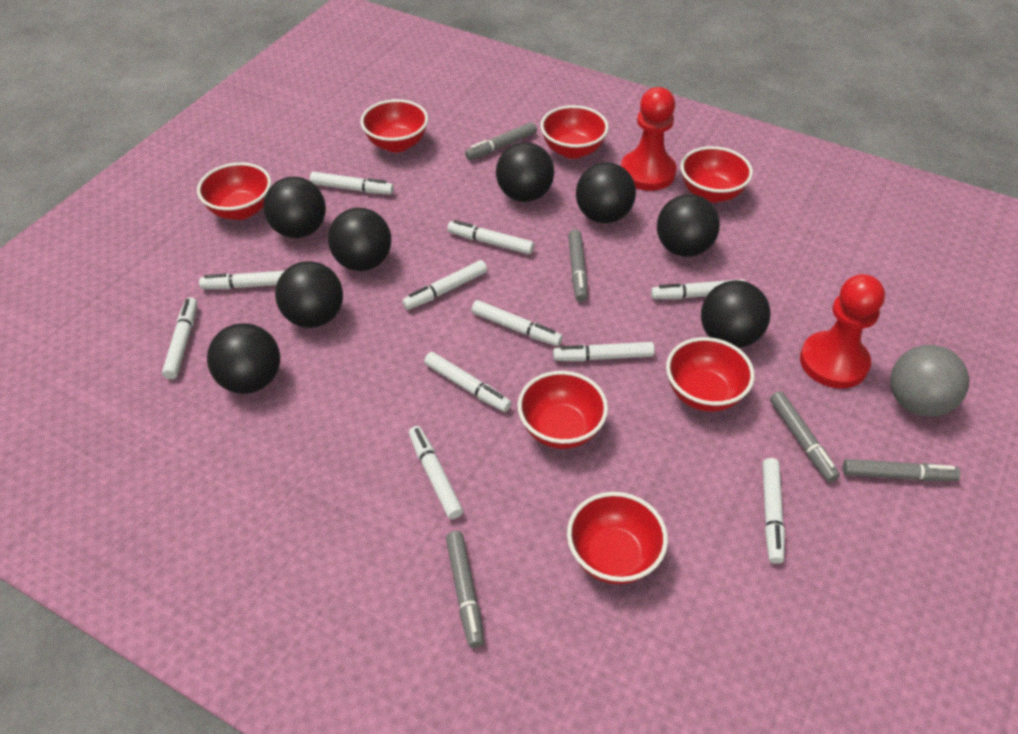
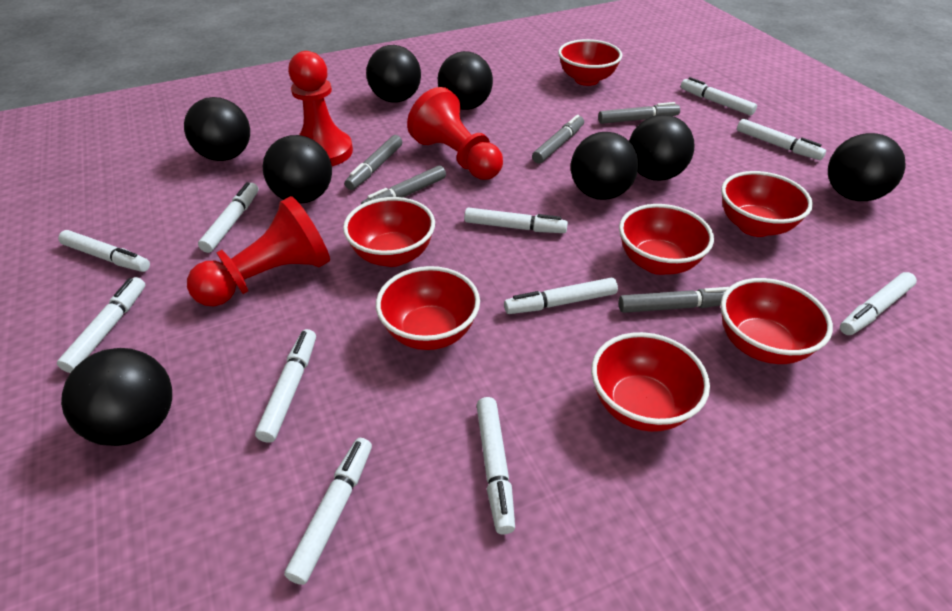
grey ball: 1 -> 0
red pawn: 2 -> 3

